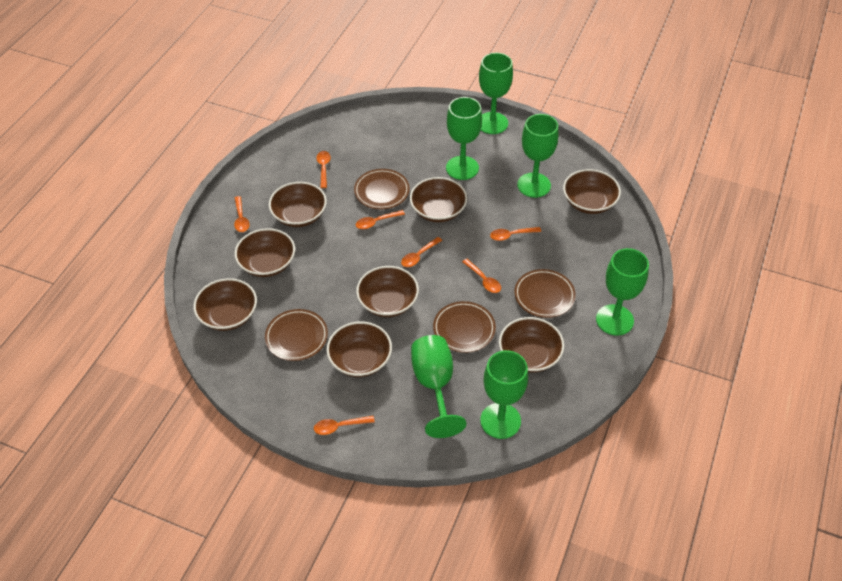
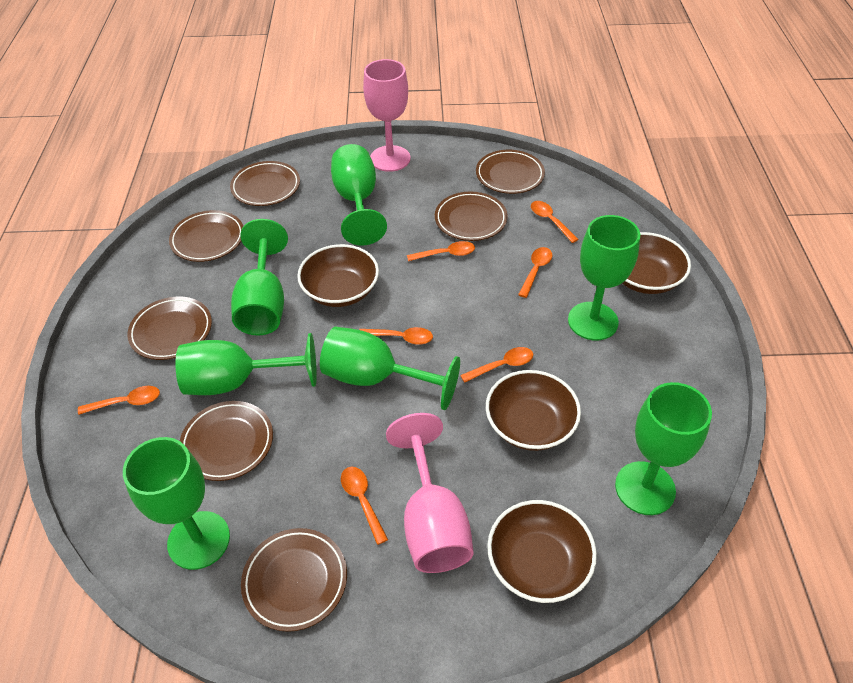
brown bowl: 8 -> 4
brown plate: 4 -> 7
green goblet: 6 -> 7
pink goblet: 0 -> 2

